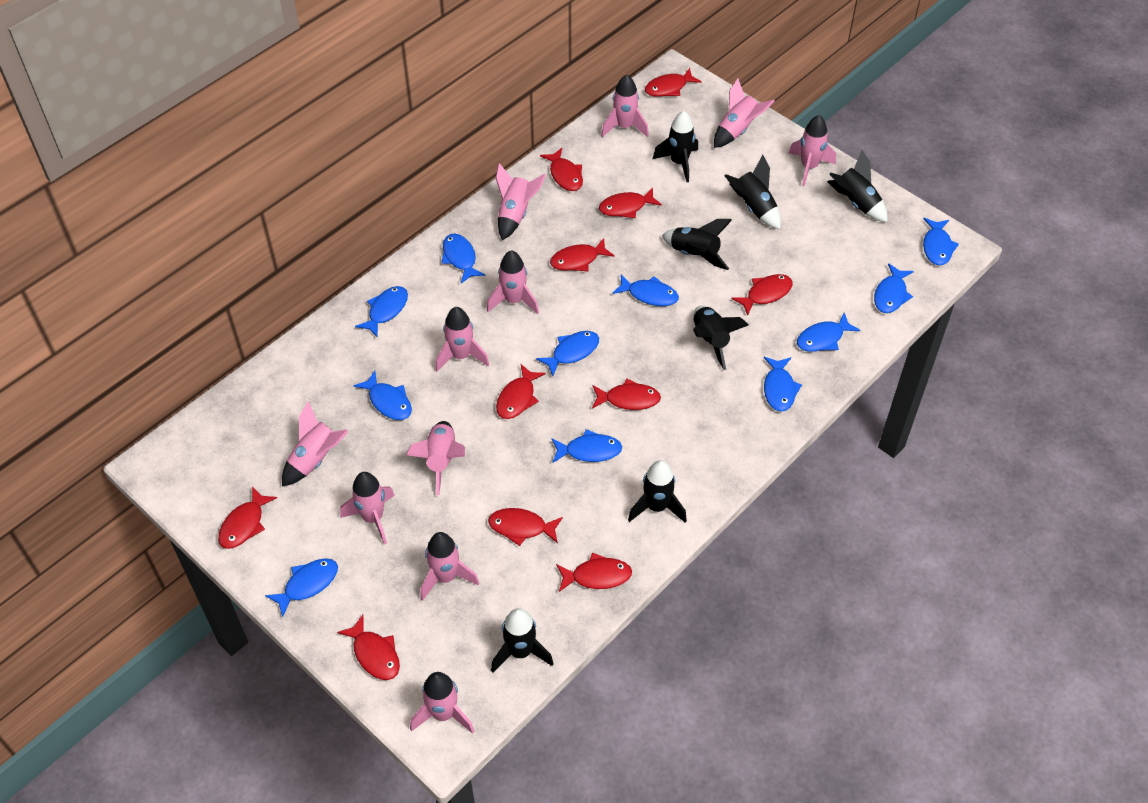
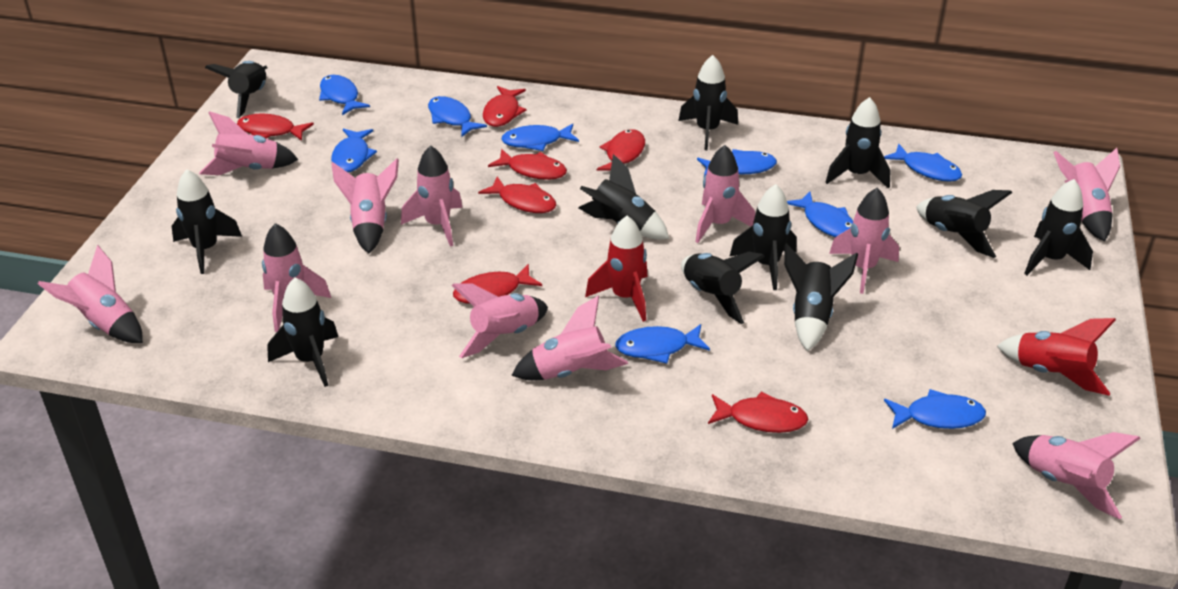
black rocket: 7 -> 11
blue fish: 11 -> 9
red fish: 11 -> 7
red rocket: 0 -> 2

